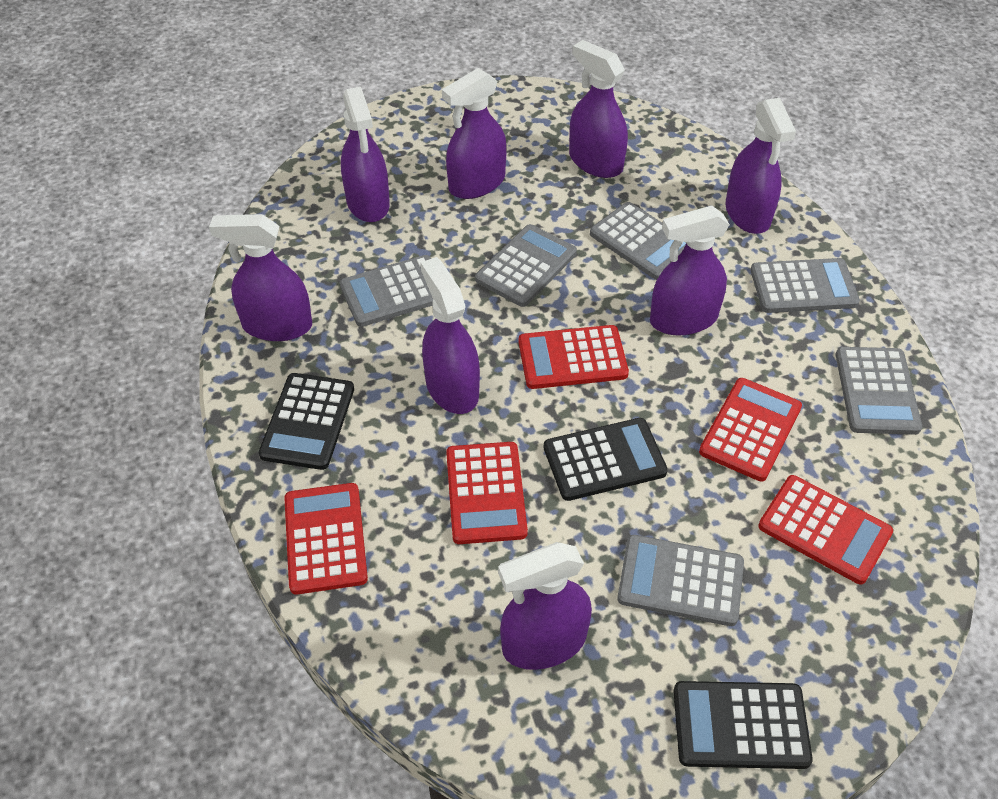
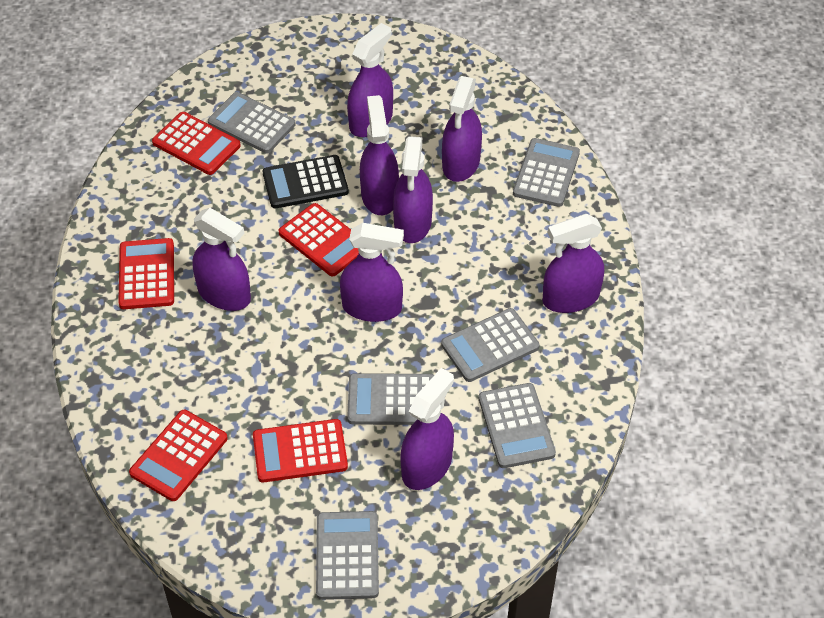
black calculator: 3 -> 1

